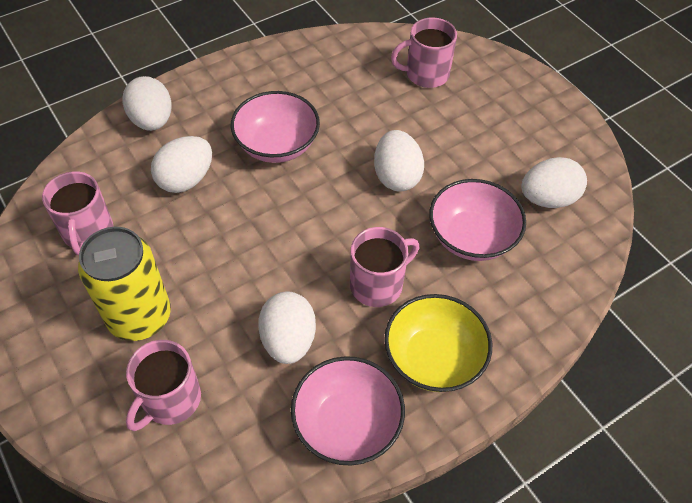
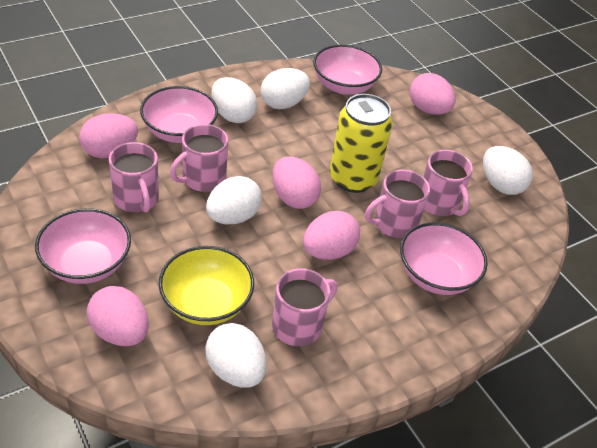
pink bowl: 3 -> 4
pink egg: 0 -> 5
pink mug: 4 -> 5

